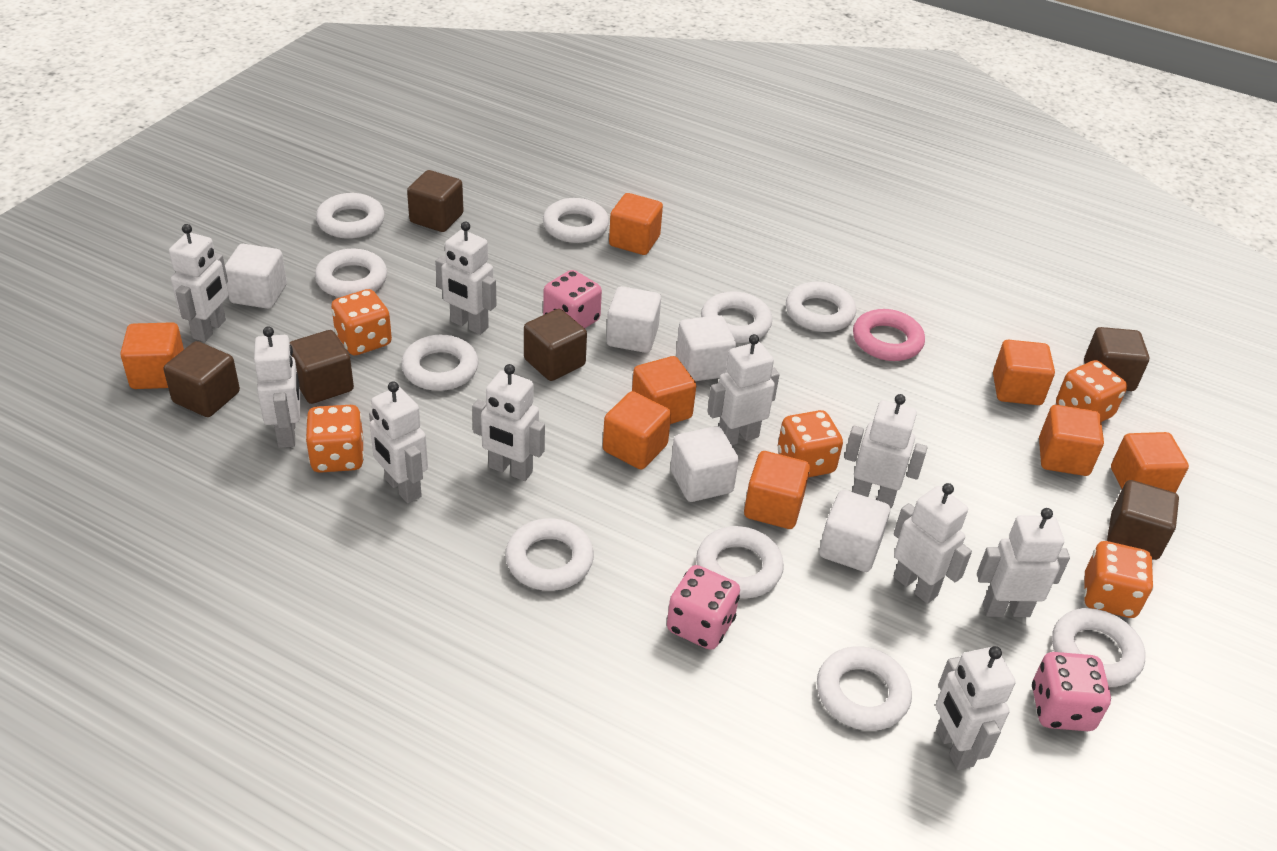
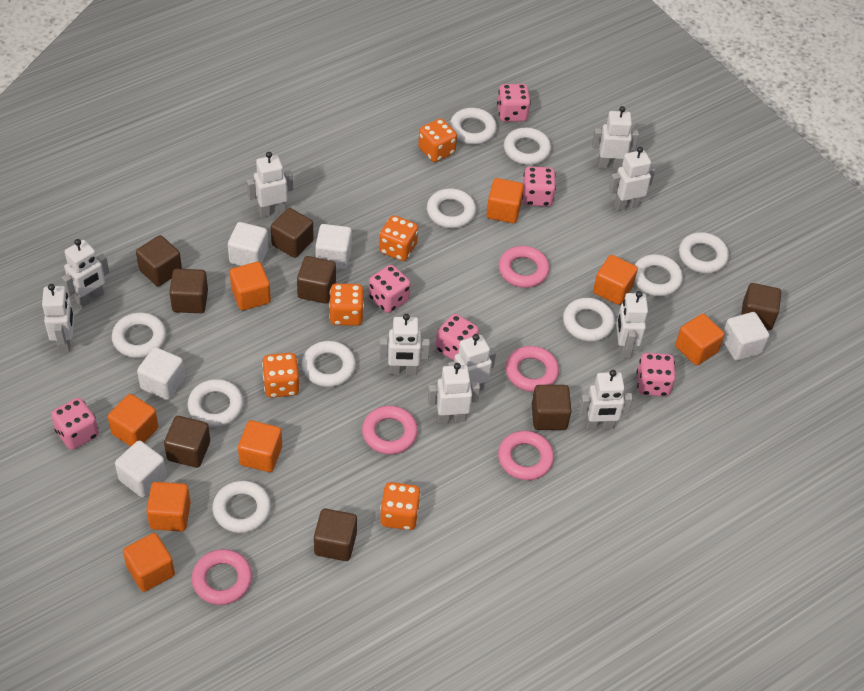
brown cube: 6 -> 8
pink dice: 3 -> 6
pink ring: 1 -> 5

